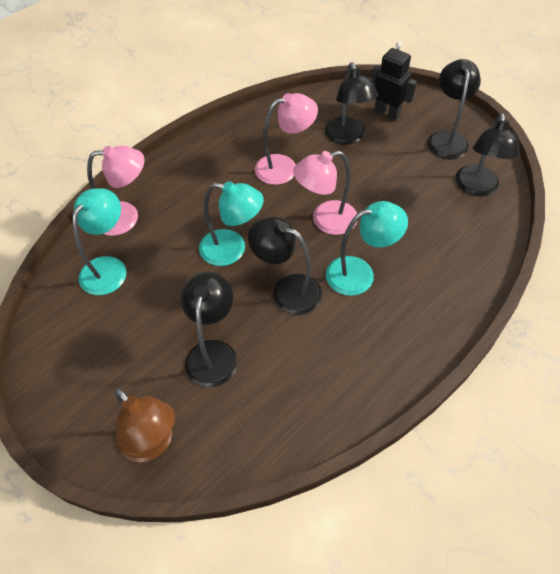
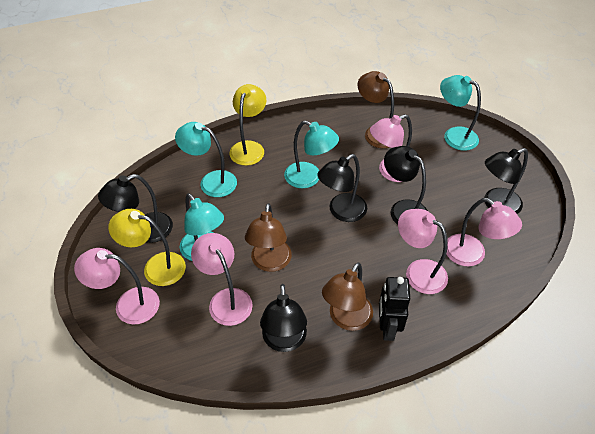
brown lamp: 1 -> 3
pink lamp: 3 -> 5
turquoise lamp: 3 -> 4
yellow lamp: 0 -> 2

